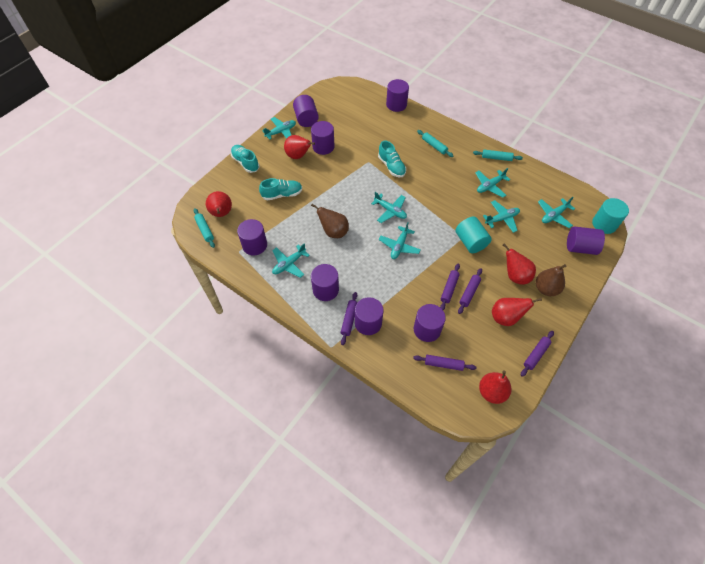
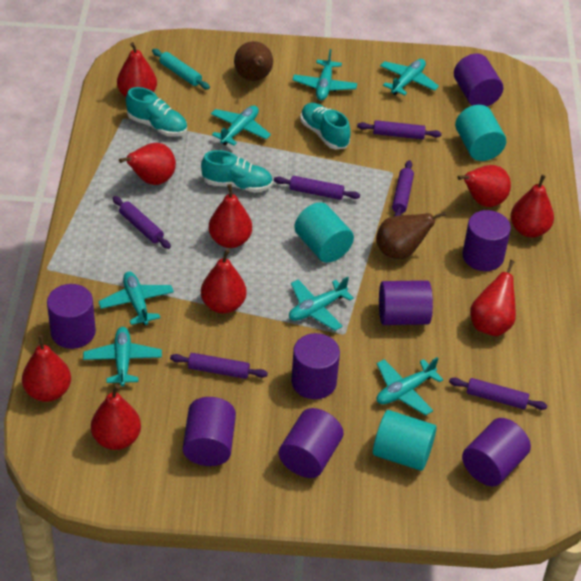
purple rolling pin: 5 -> 6
red pear: 5 -> 9
turquoise cylinder: 2 -> 3
turquoise rolling pin: 3 -> 1

